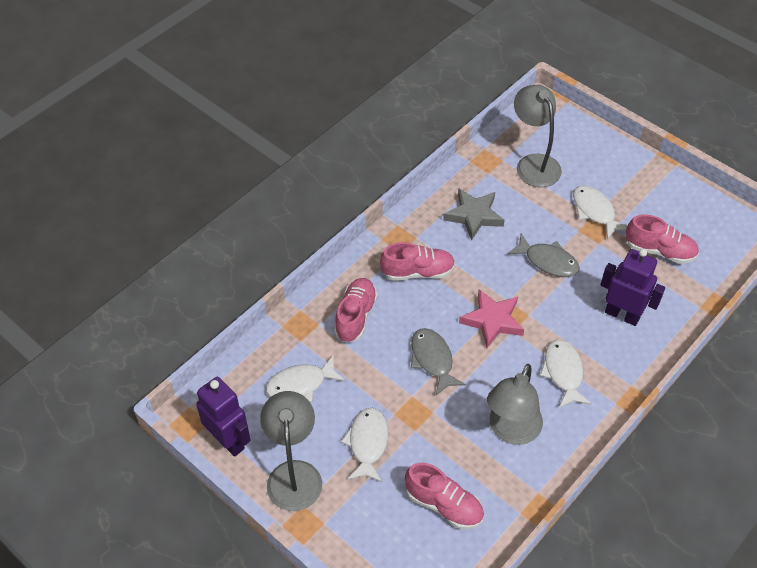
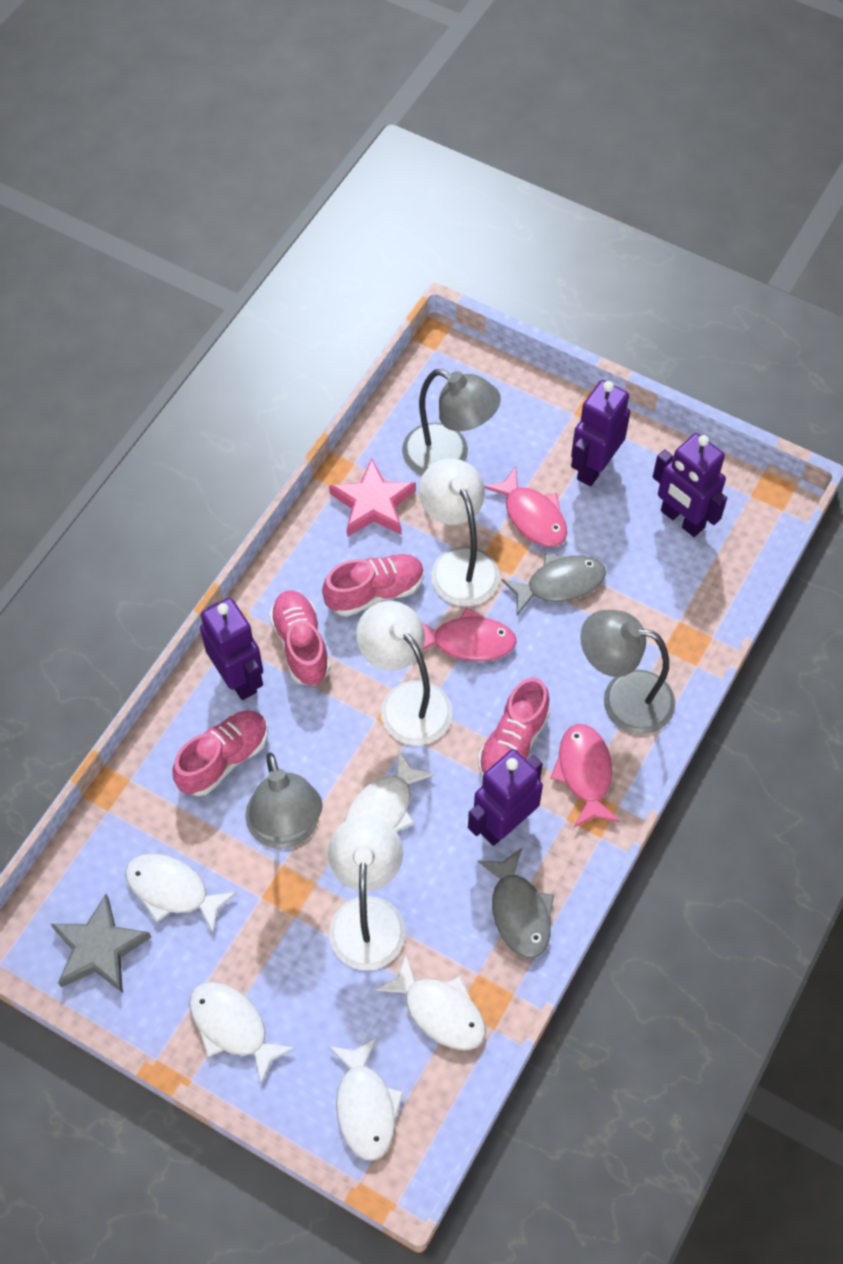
pink fish: 0 -> 3
purple robot: 2 -> 4
white fish: 4 -> 5
white lamp: 0 -> 3

